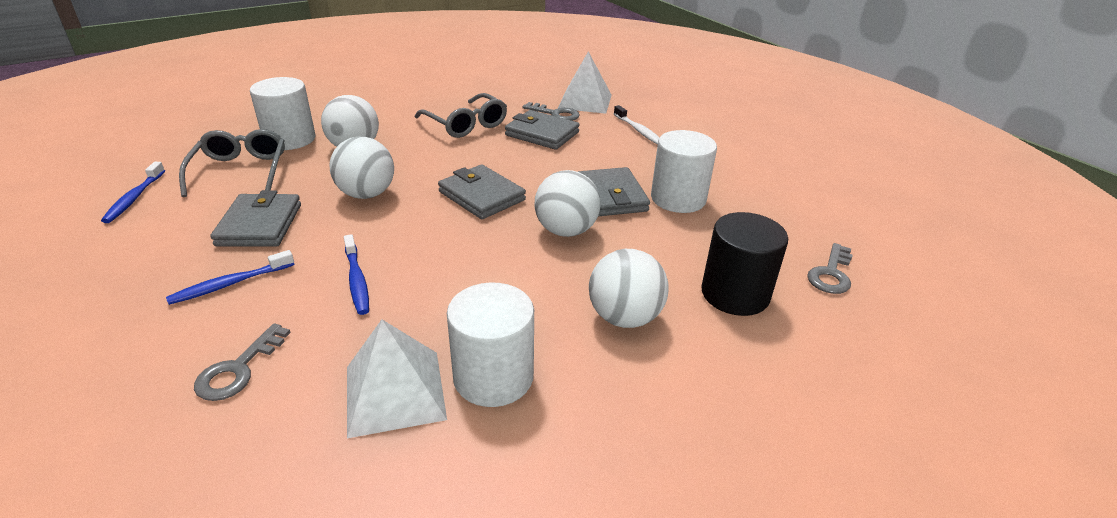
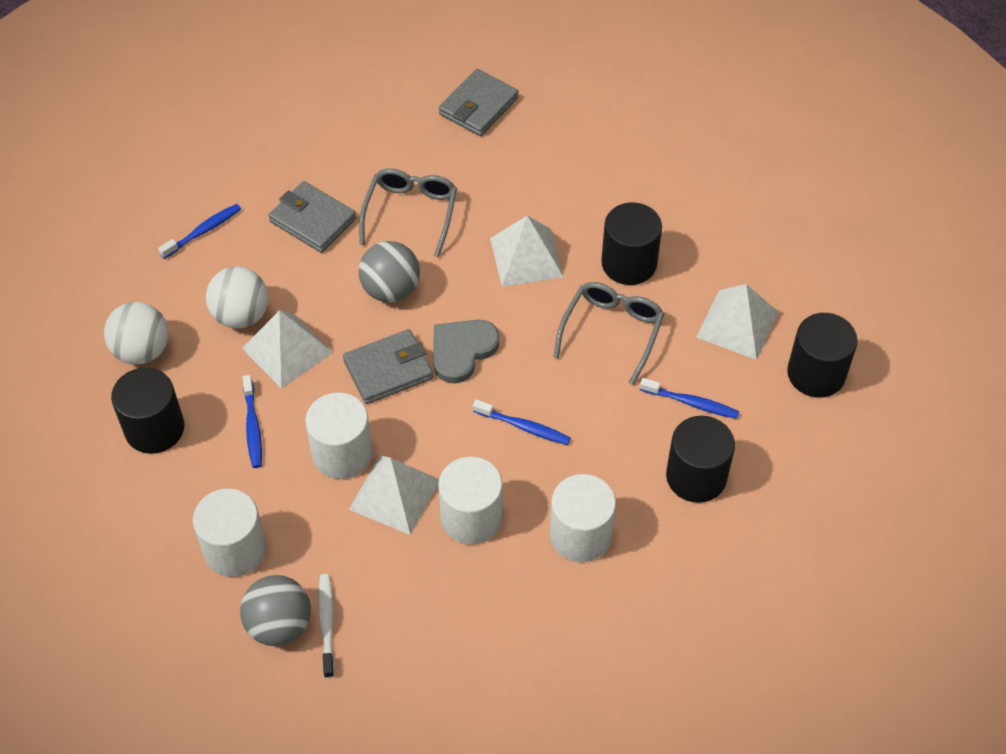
black cylinder: 1 -> 4
blue toothbrush: 3 -> 4
grey ball: 0 -> 2
grey heart: 0 -> 1
grey key: 3 -> 0
grey wallet: 4 -> 3
white ball: 4 -> 2
white cylinder: 3 -> 4
white pyramid: 2 -> 4

